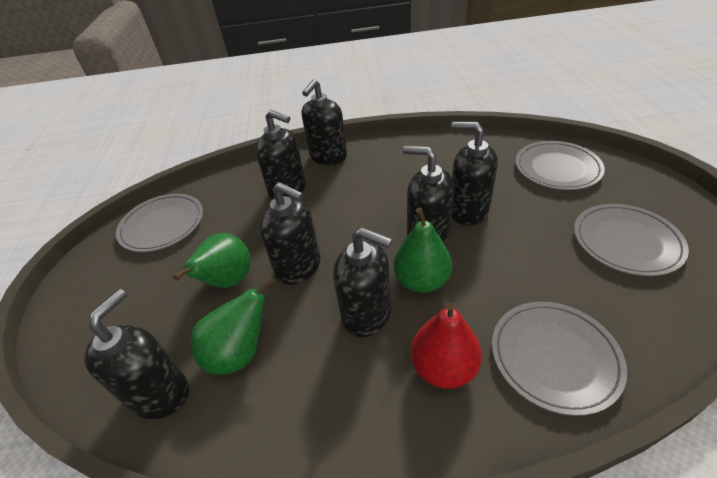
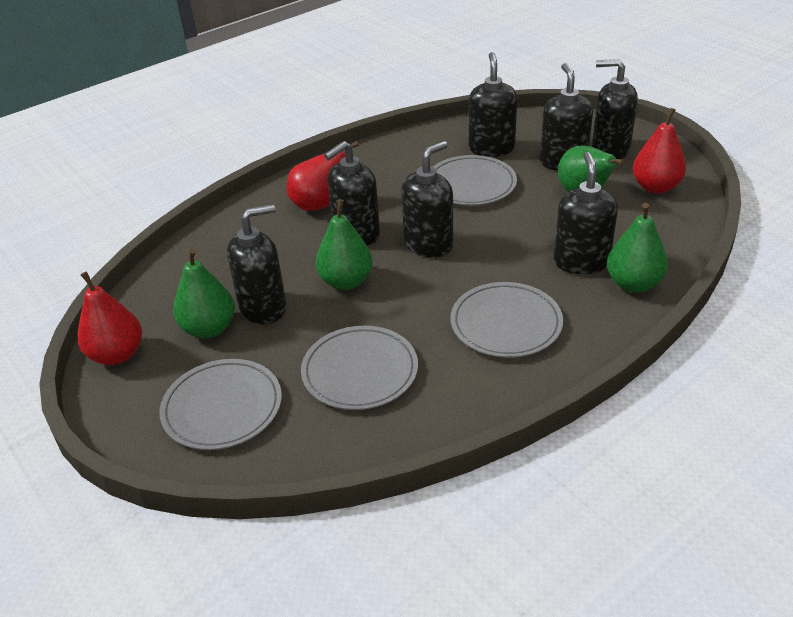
green pear: 3 -> 4
red pear: 1 -> 3

